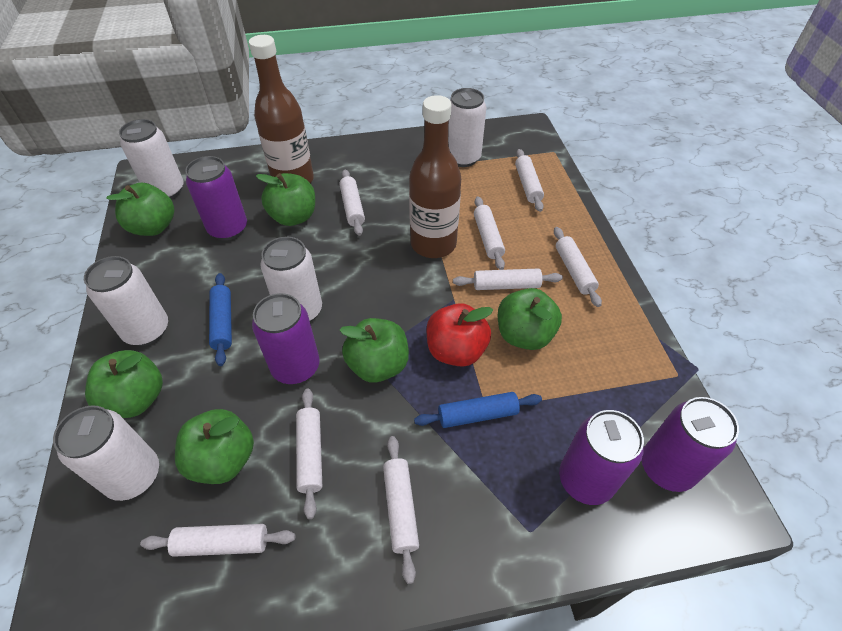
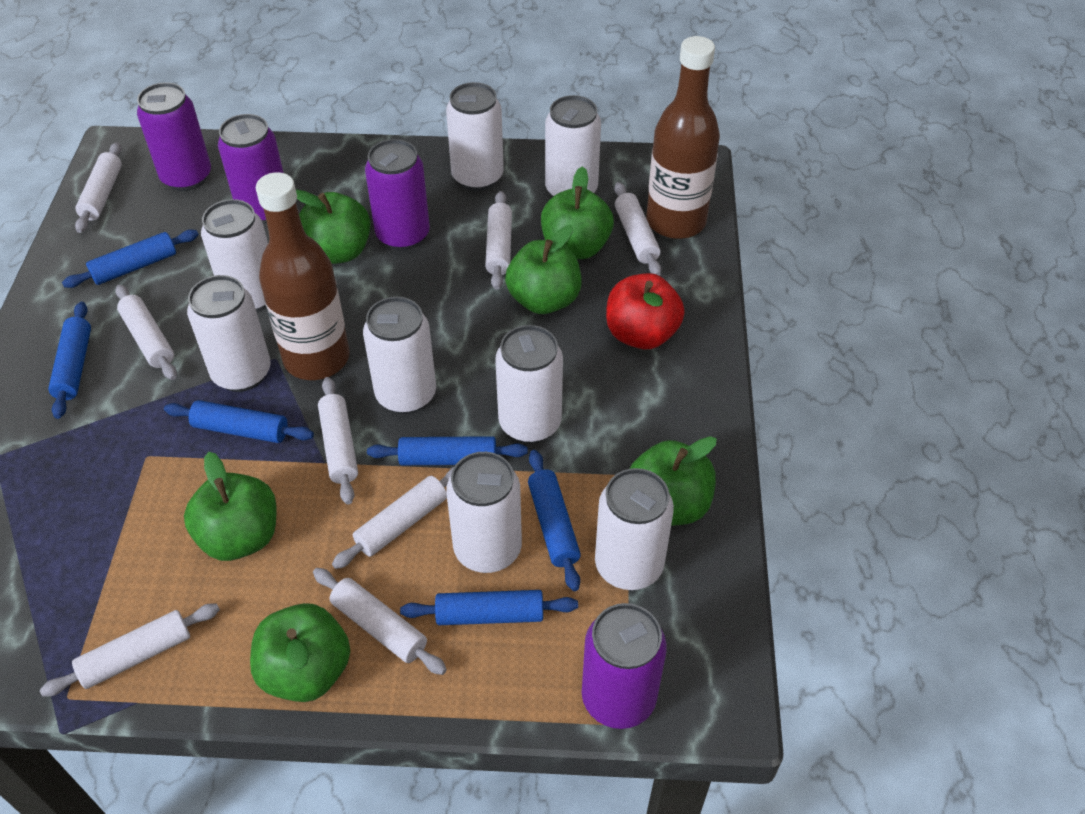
blue rolling pin: 2 -> 6
white can: 5 -> 8

